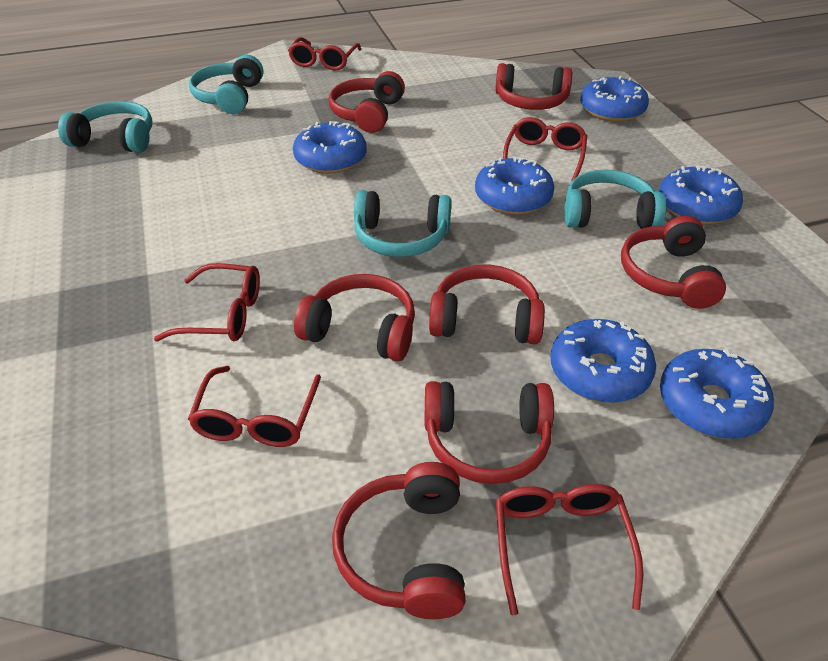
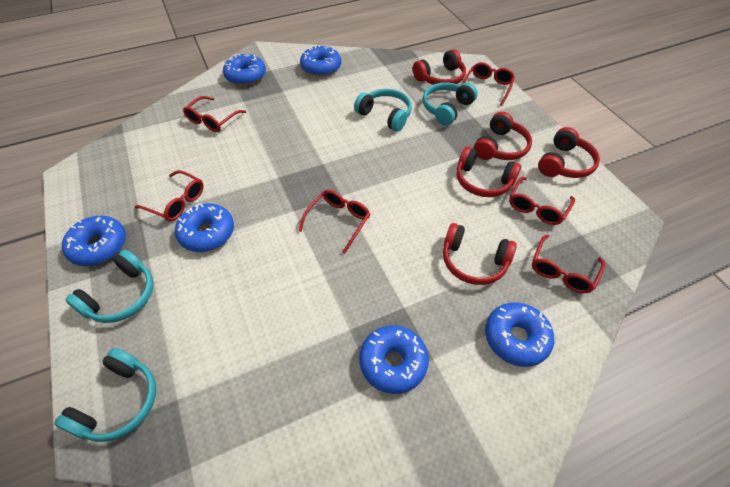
red glasses: 5 -> 6
red headphones: 7 -> 5

